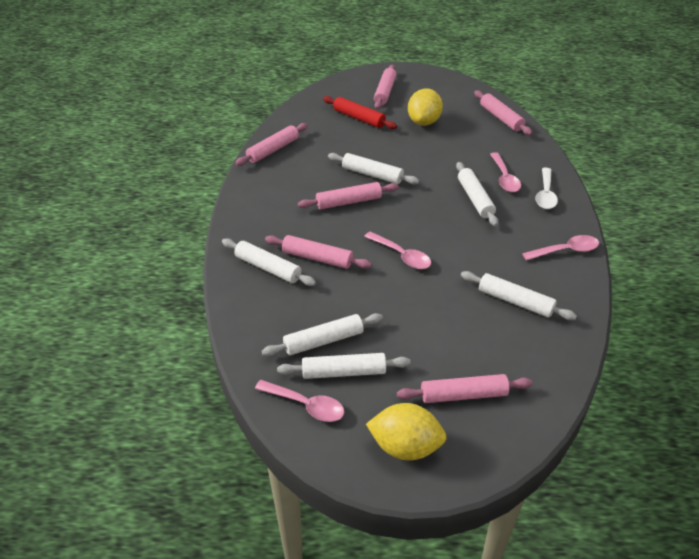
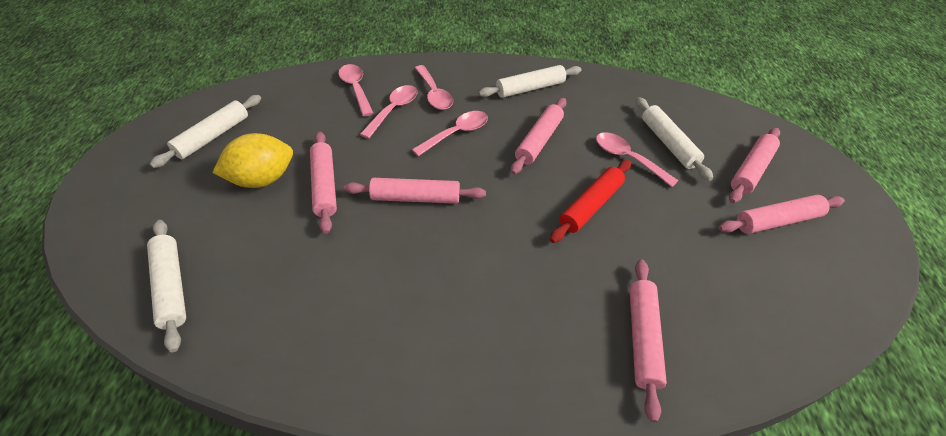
pink spoon: 4 -> 5
white rolling pin: 6 -> 4
white spoon: 1 -> 0
yellow lemon: 2 -> 1

